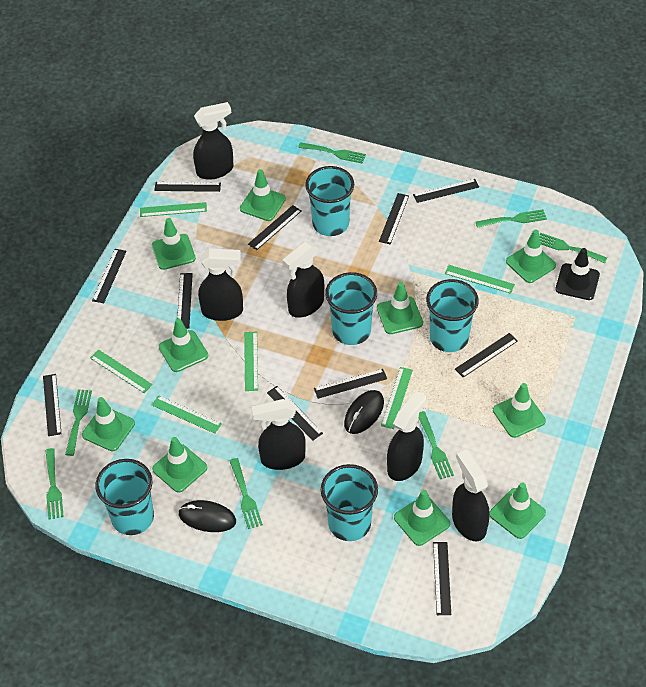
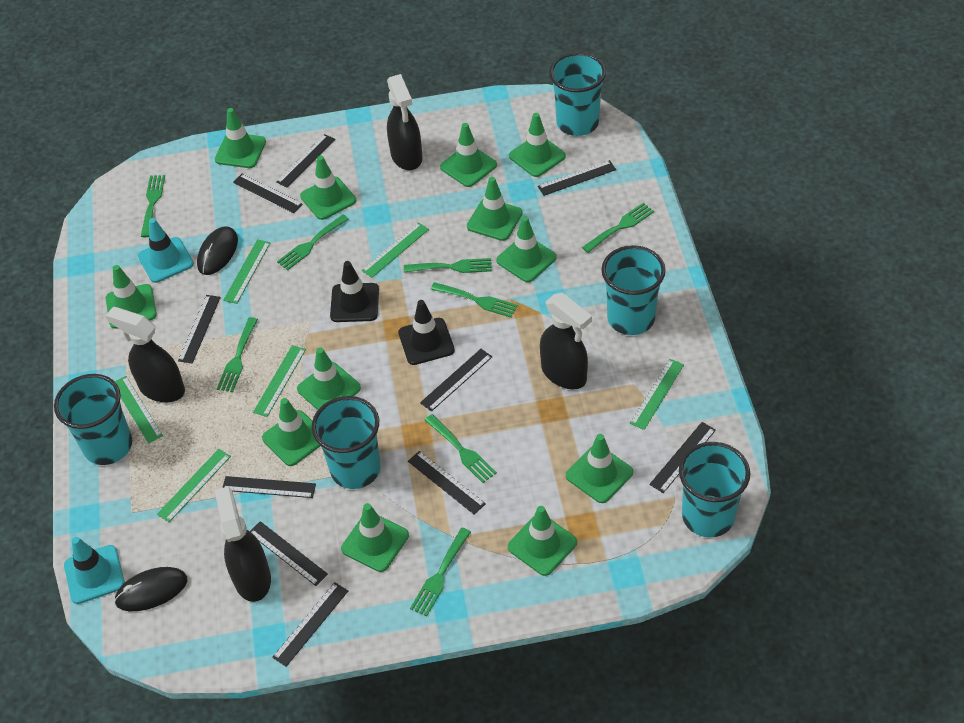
black ruler: 11 -> 10
black spray bottle: 6 -> 4
black traffic cone: 1 -> 2
green fork: 7 -> 8
green traffic cone: 10 -> 12
turquoise traffic cone: 0 -> 2

